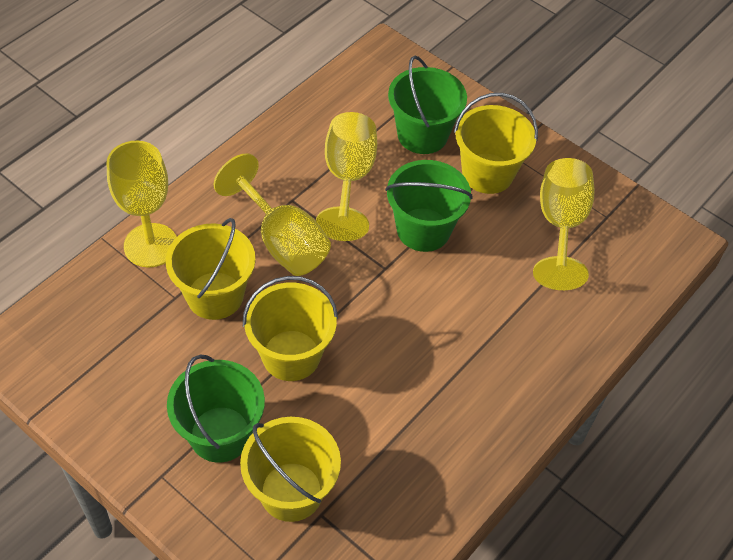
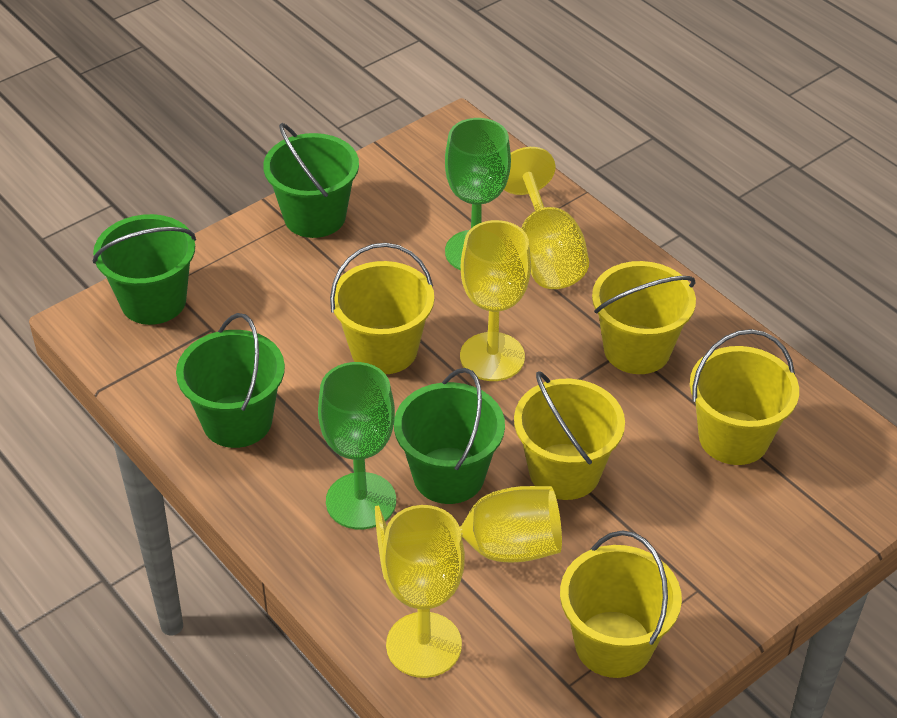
green bucket: 3 -> 4
green goblet: 0 -> 2
yellow bucket: 4 -> 5

